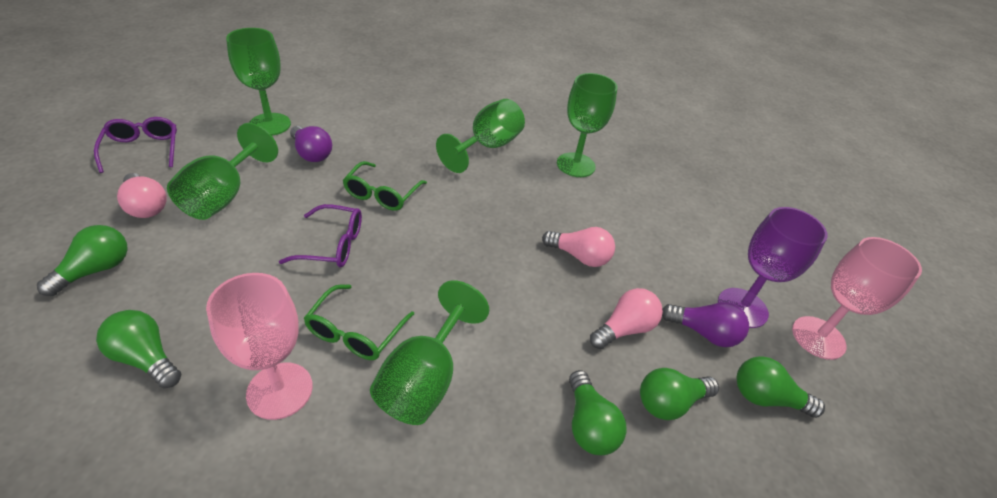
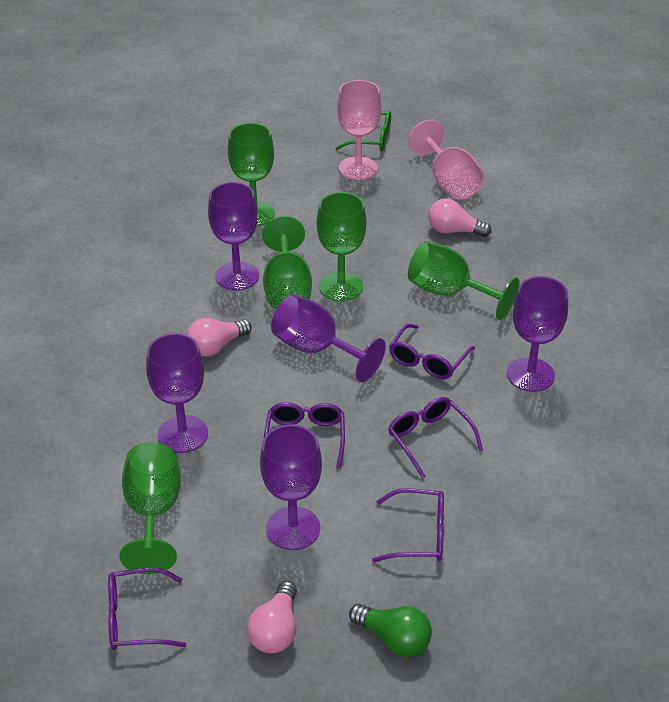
green glasses: 2 -> 1
green light bulb: 5 -> 1
purple glasses: 2 -> 5
purple goblet: 1 -> 5
purple light bulb: 2 -> 0

